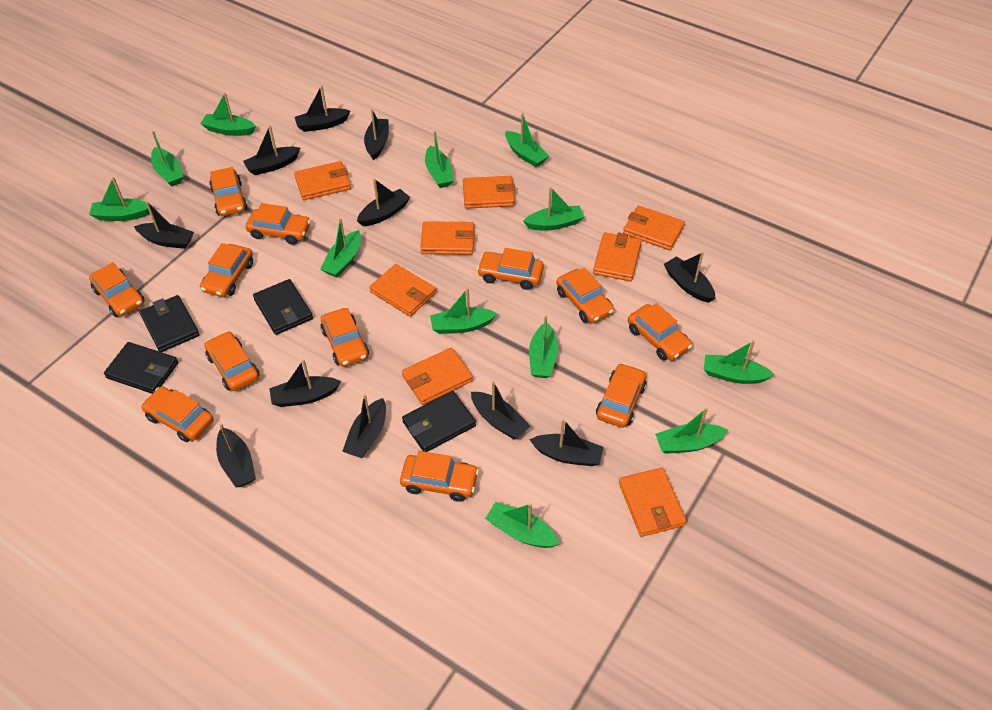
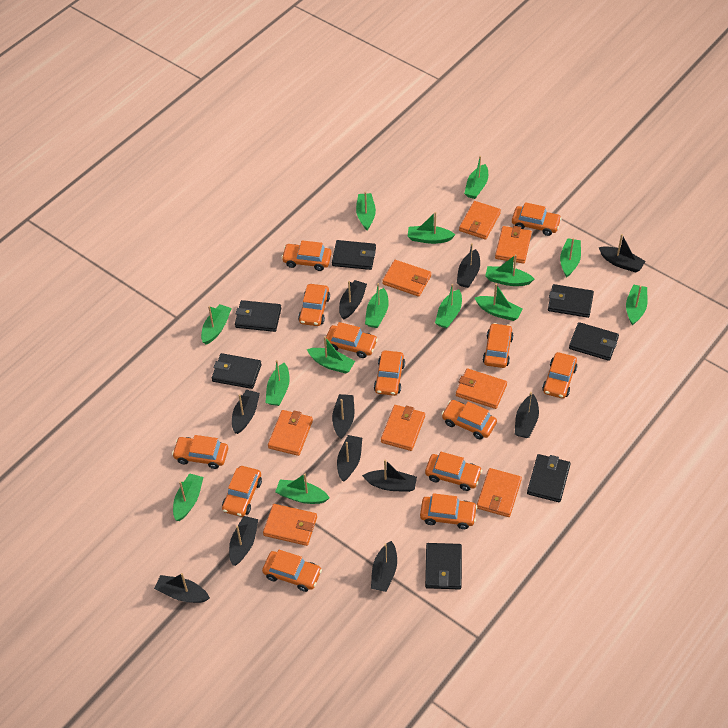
black wallet: 4 -> 7
green boat: 12 -> 14
orange car: 12 -> 13

